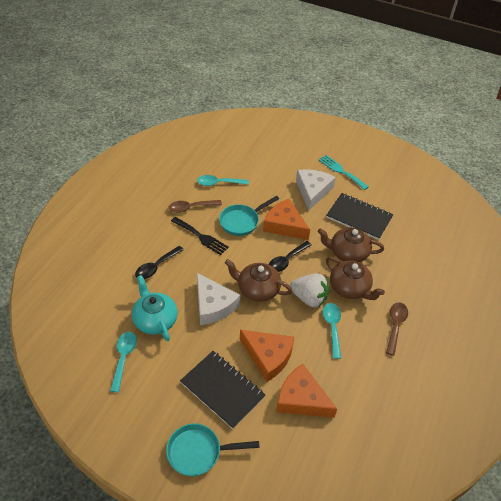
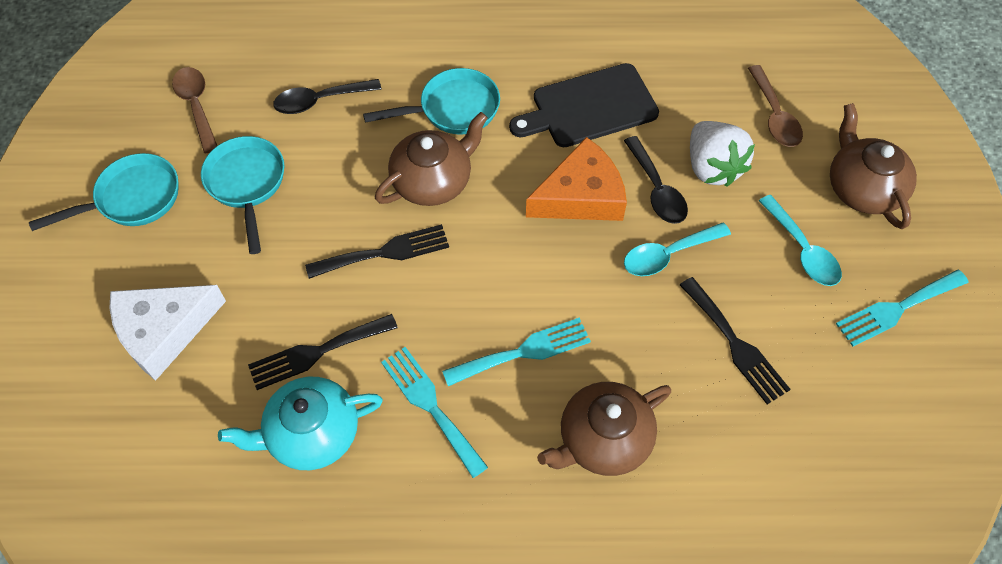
black cutting board: 0 -> 1
black fork: 1 -> 3
black notebook: 2 -> 0
orange cheese: 3 -> 1
turquoise fork: 1 -> 3
turquoise pan: 2 -> 3
turquoise spoon: 3 -> 2
white cheese: 2 -> 1

